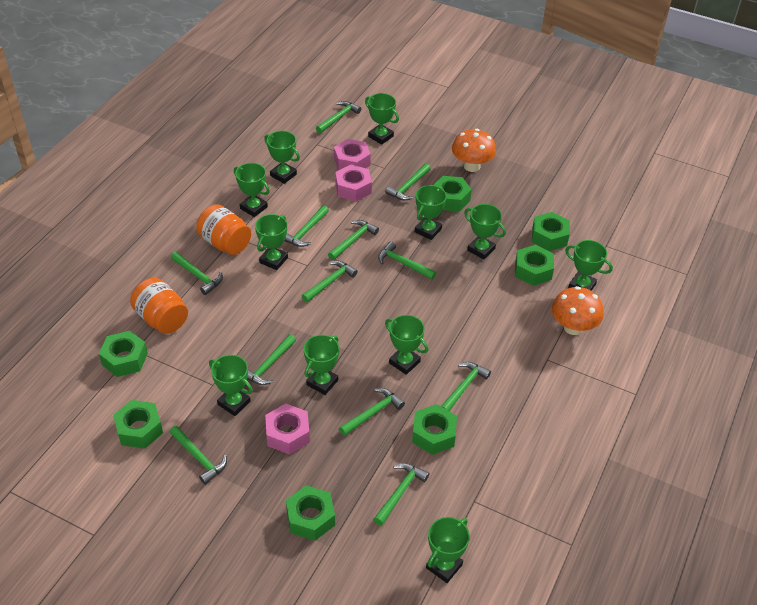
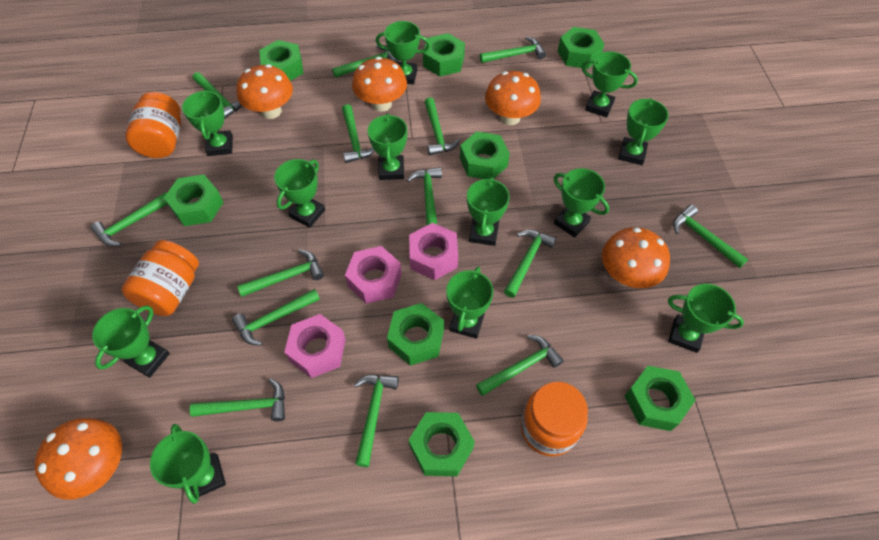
green hammer: 12 -> 14
green nut: 7 -> 8
green trophy: 11 -> 12
orange jar: 2 -> 3
orange mushroom: 2 -> 5

